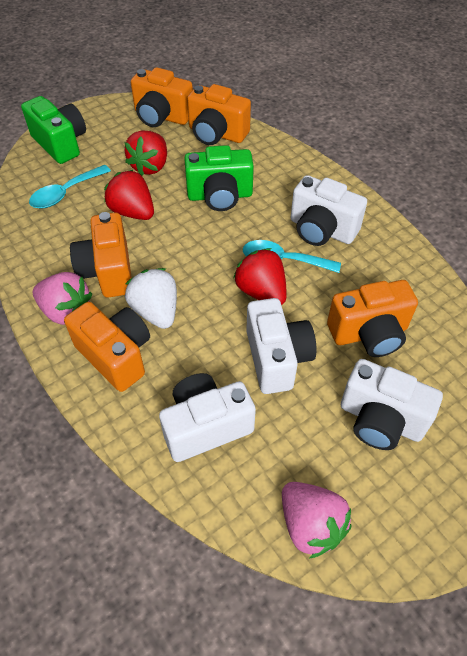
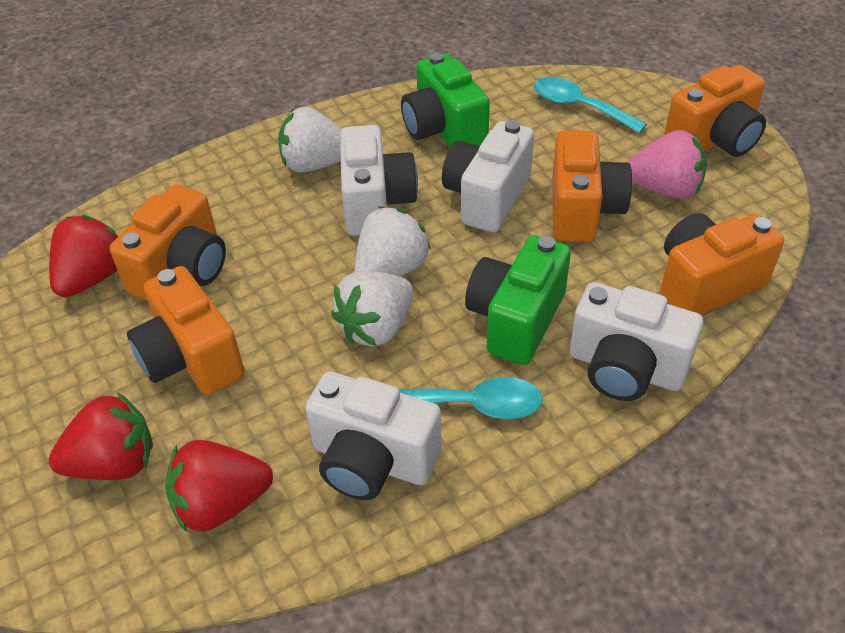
pink strawberry: 2 -> 1
white strawberry: 1 -> 3

